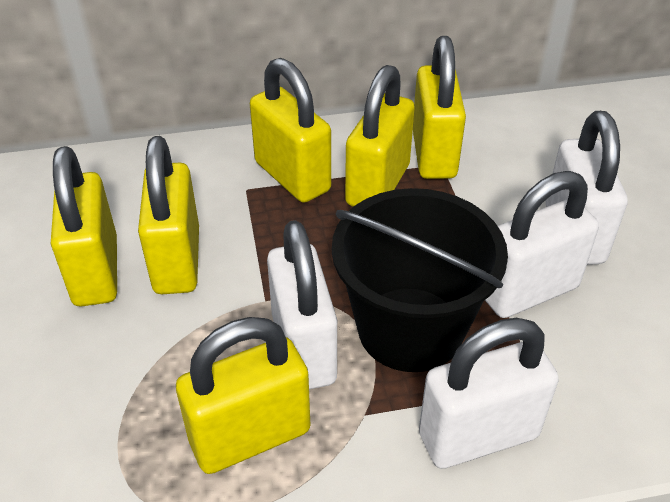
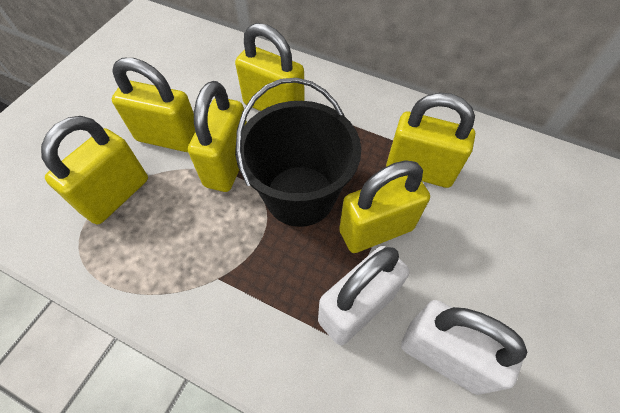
white padlock: 4 -> 2

